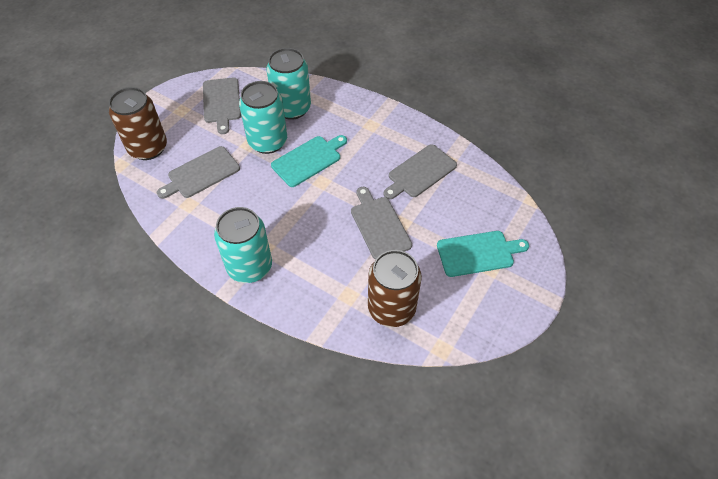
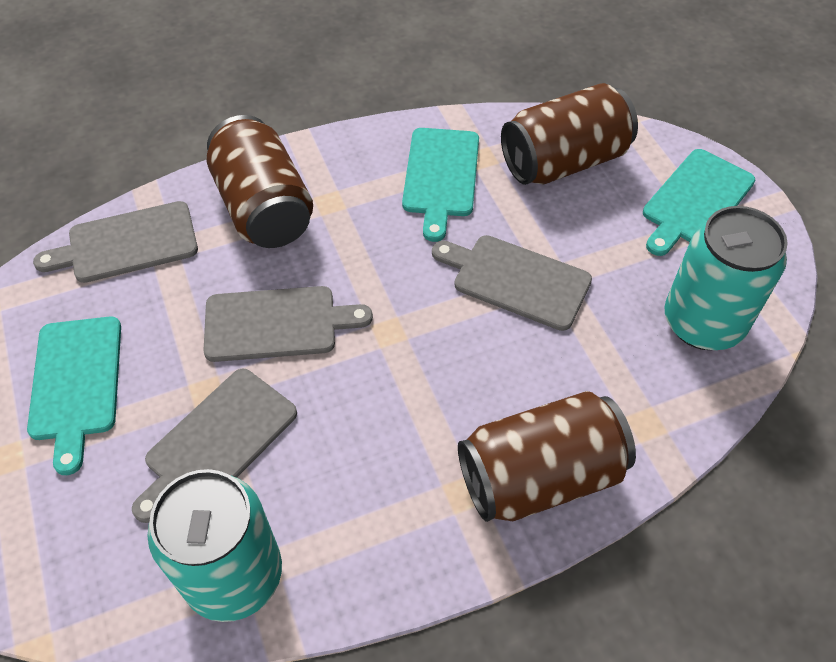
brown can: 2 -> 3
turquoise can: 3 -> 2
turquoise cutting board: 2 -> 3

